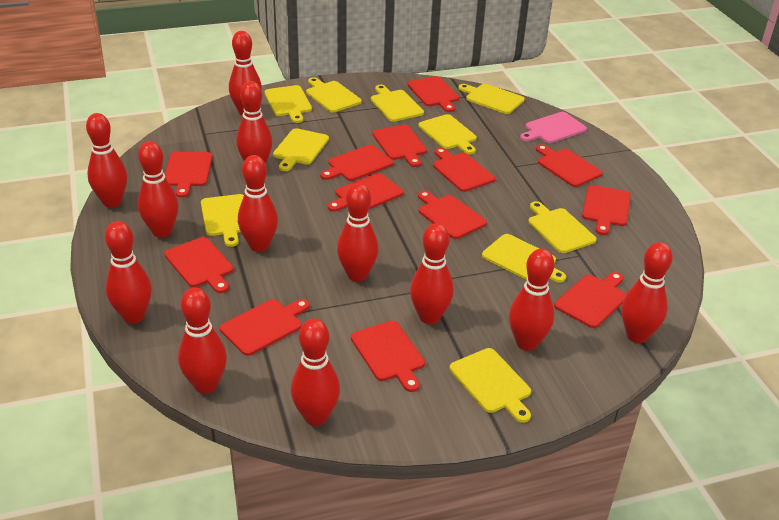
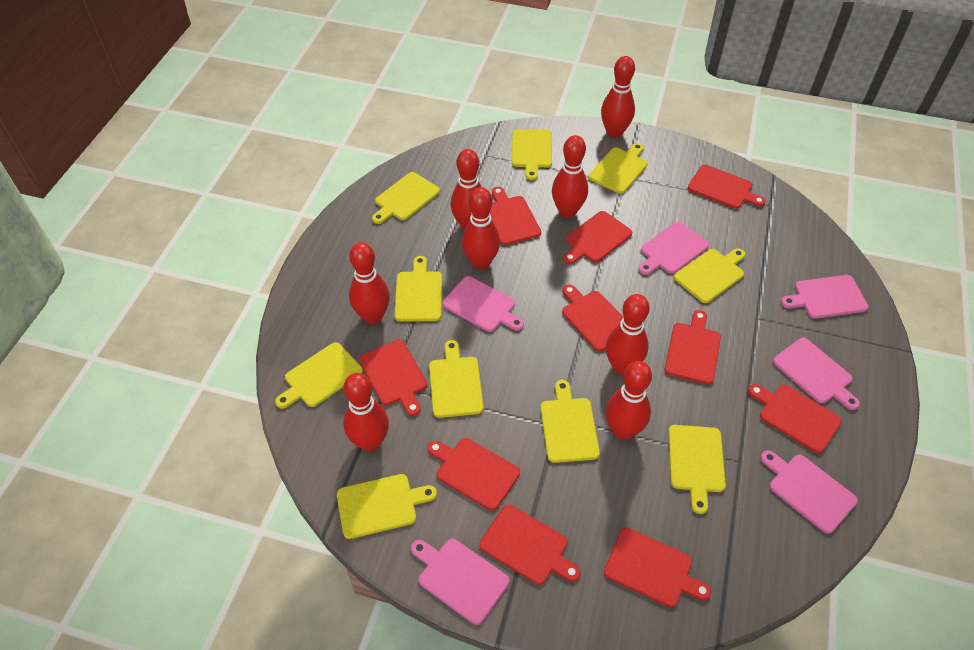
pink cutting board: 1 -> 6
red bowling pin: 12 -> 8
red cutting board: 13 -> 10

